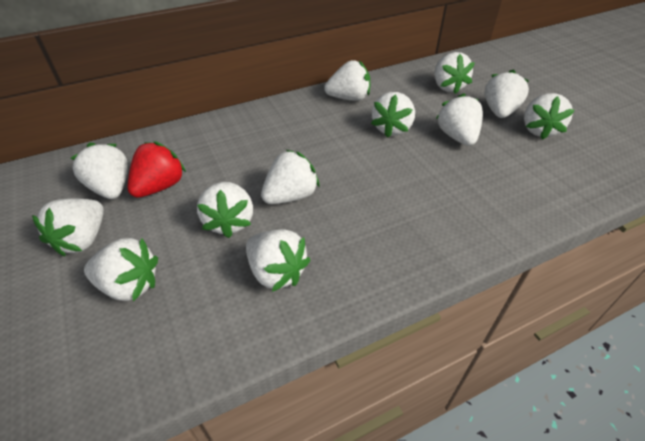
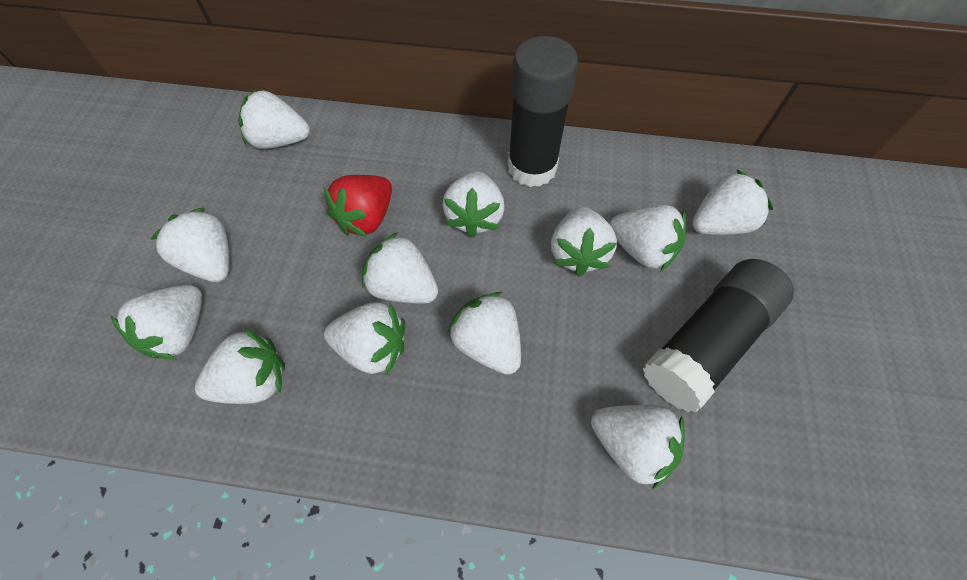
black glue stick: 0 -> 2

